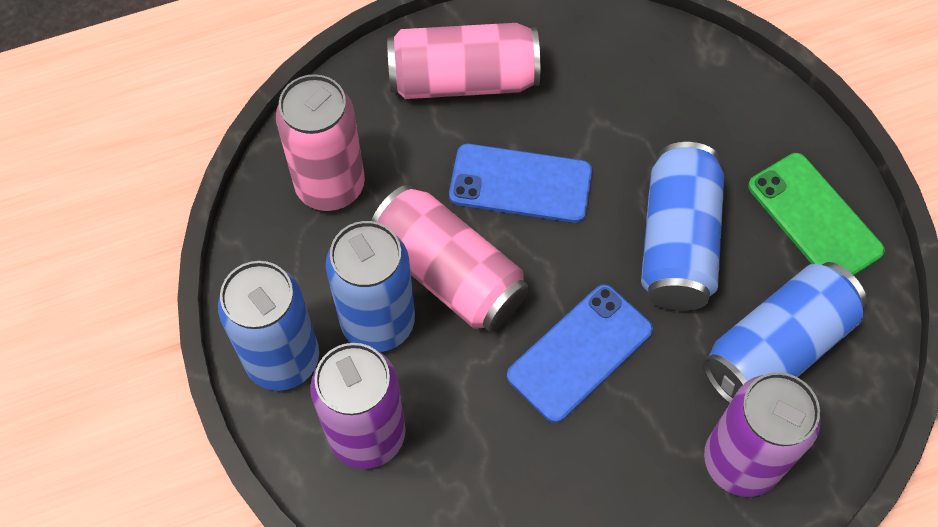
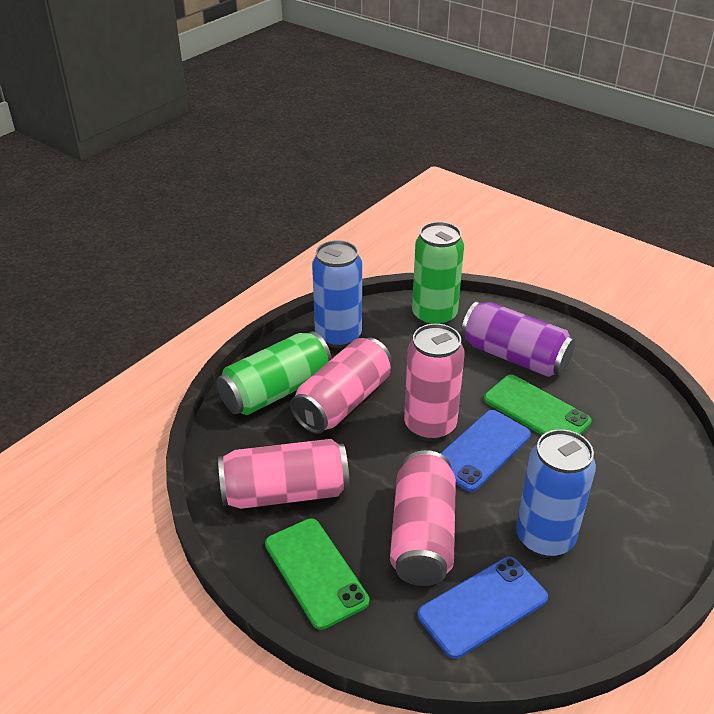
blue can: 4 -> 2
green can: 0 -> 2
green phone: 1 -> 2
pink can: 3 -> 4
purple can: 2 -> 1

